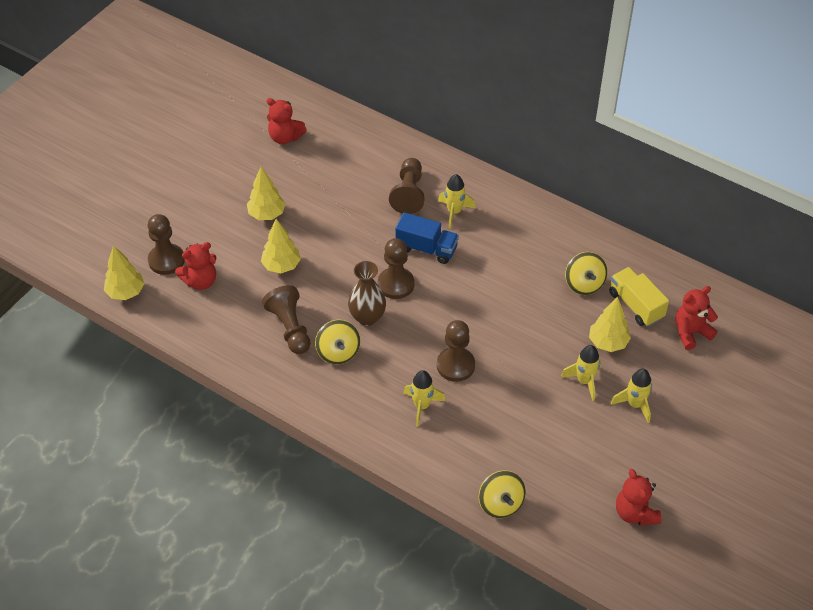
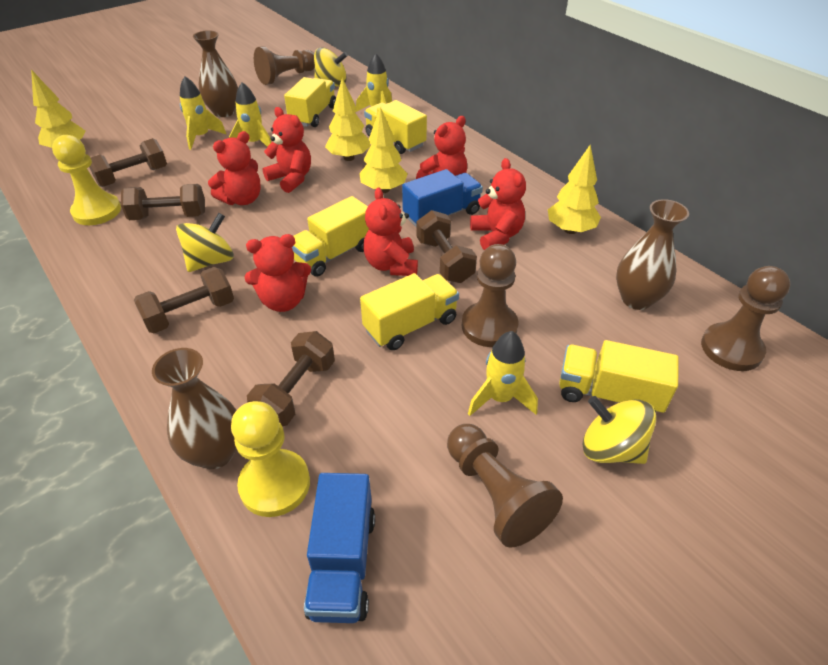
blue truck: 1 -> 2
brown dumbbell: 0 -> 5
brown pawn: 5 -> 4
brown vase: 1 -> 3
red teddy bear: 4 -> 6
yellow pawn: 0 -> 2
yellow truck: 1 -> 5

